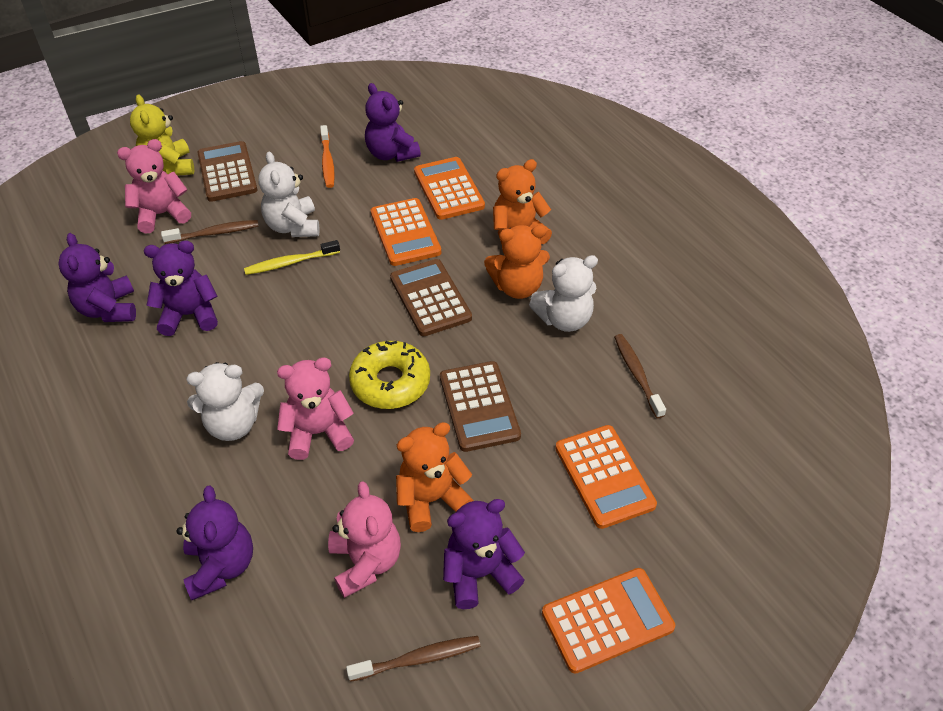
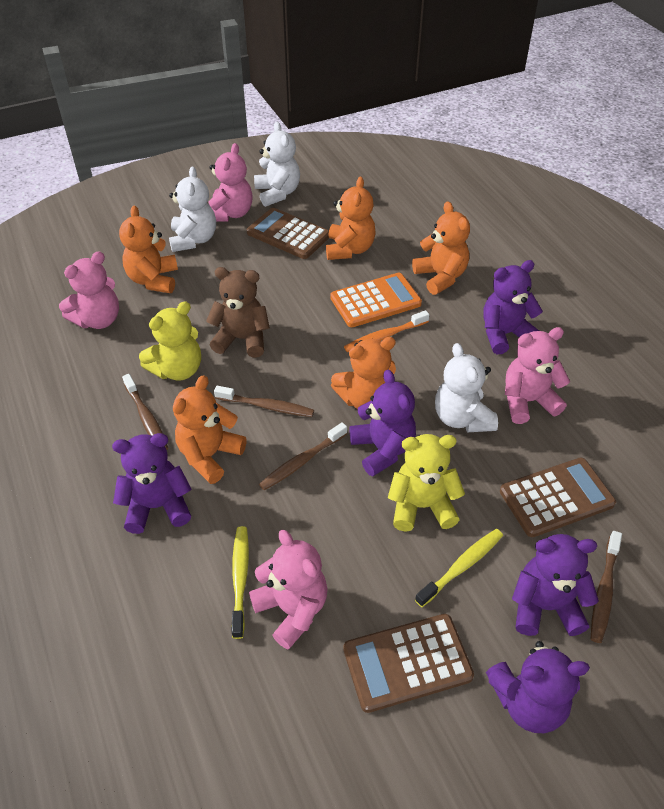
brown teddy bear: 0 -> 1
brown toothbrush: 3 -> 4
orange calculator: 4 -> 1
orange teddy bear: 3 -> 5
pink teddy bear: 3 -> 4
yellow donut: 1 -> 0
yellow teddy bear: 1 -> 2
yellow toothbrush: 1 -> 2

